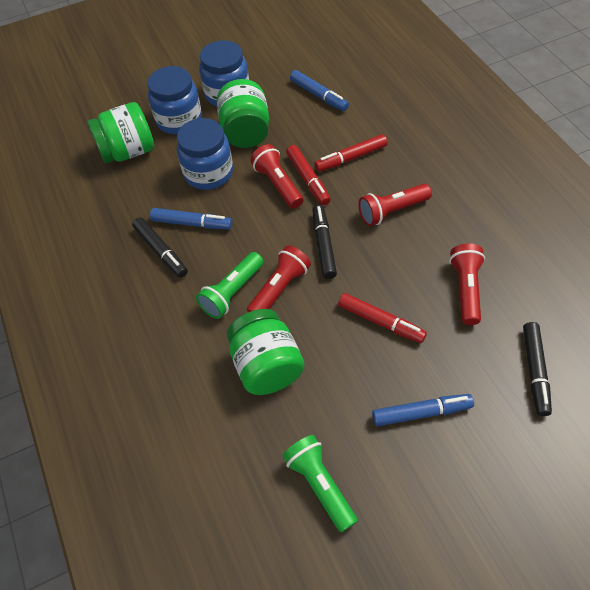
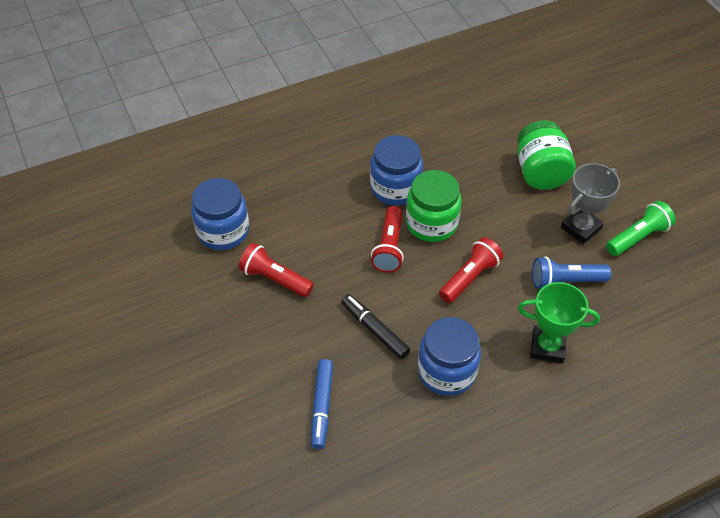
black marker: 3 -> 1
blue flashlight: 0 -> 1
blue marker: 3 -> 1
green flashlight: 2 -> 1
green jar: 3 -> 2
green trophy: 0 -> 1
grey trophy: 0 -> 1
red flashlight: 4 -> 3
red marker: 3 -> 0

